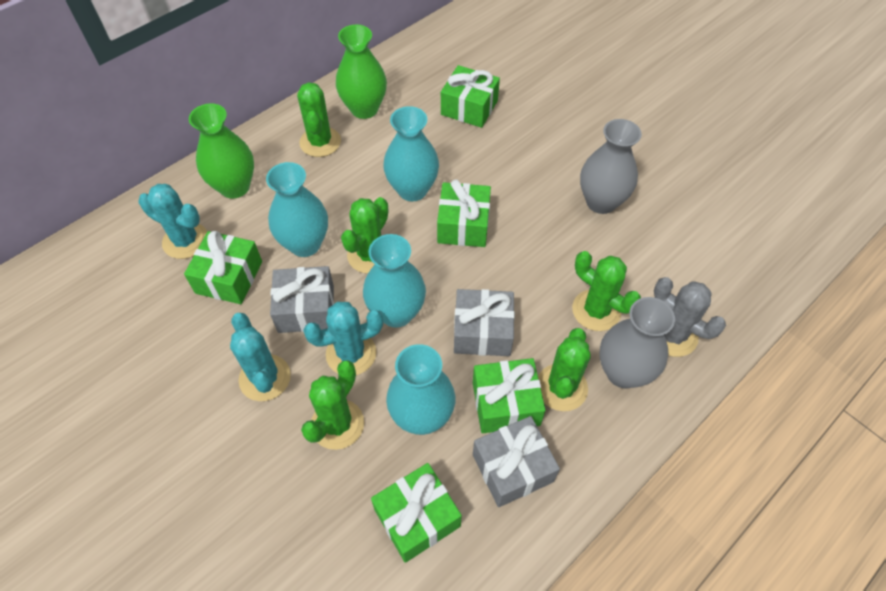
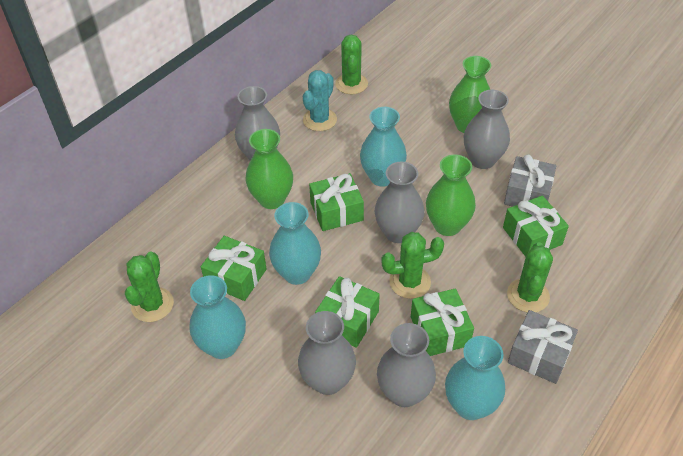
green cactus: 5 -> 4
green vase: 2 -> 3
grey cactus: 1 -> 0
grey gift: 3 -> 2
grey vase: 2 -> 5
turquoise cactus: 3 -> 1

